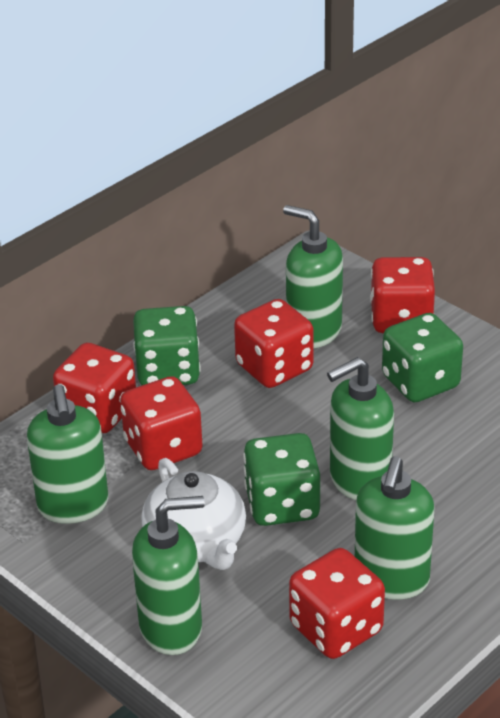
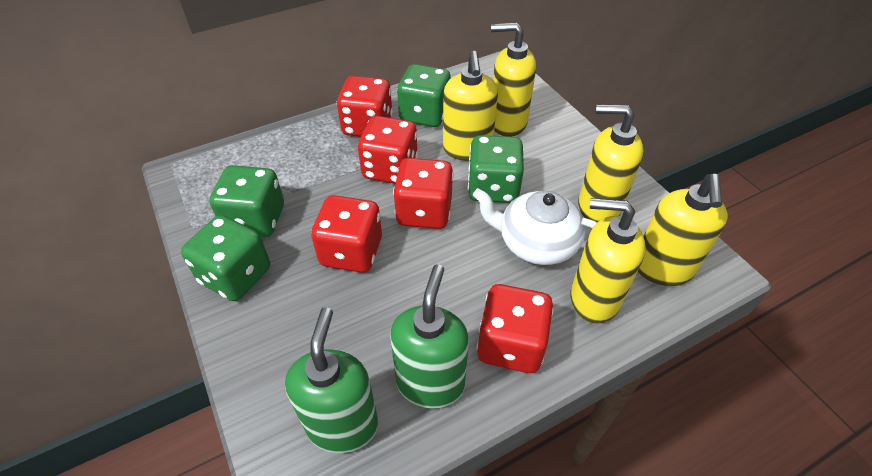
green dice: 3 -> 4
green soap dispenser: 5 -> 2
yellow soap dispenser: 0 -> 5

